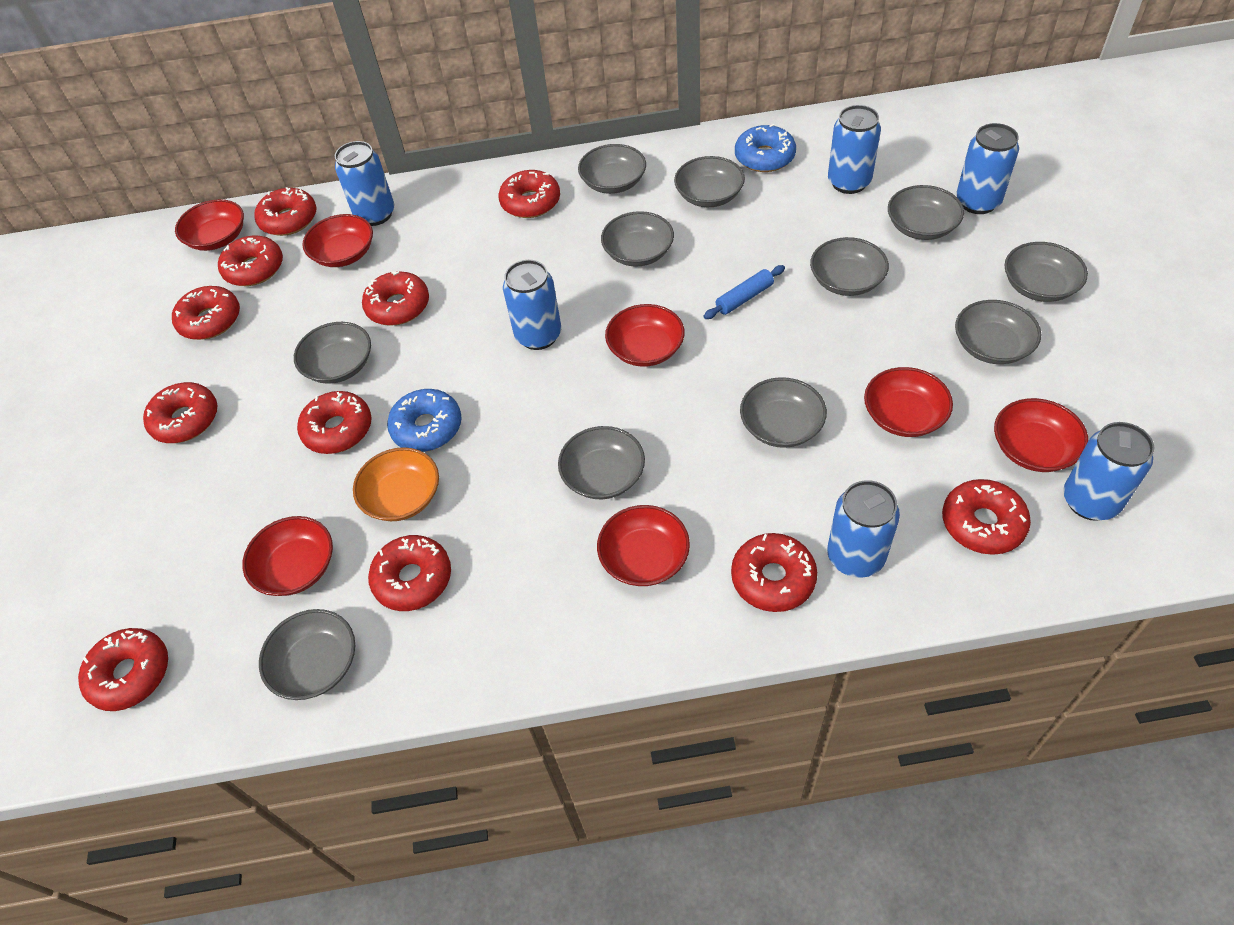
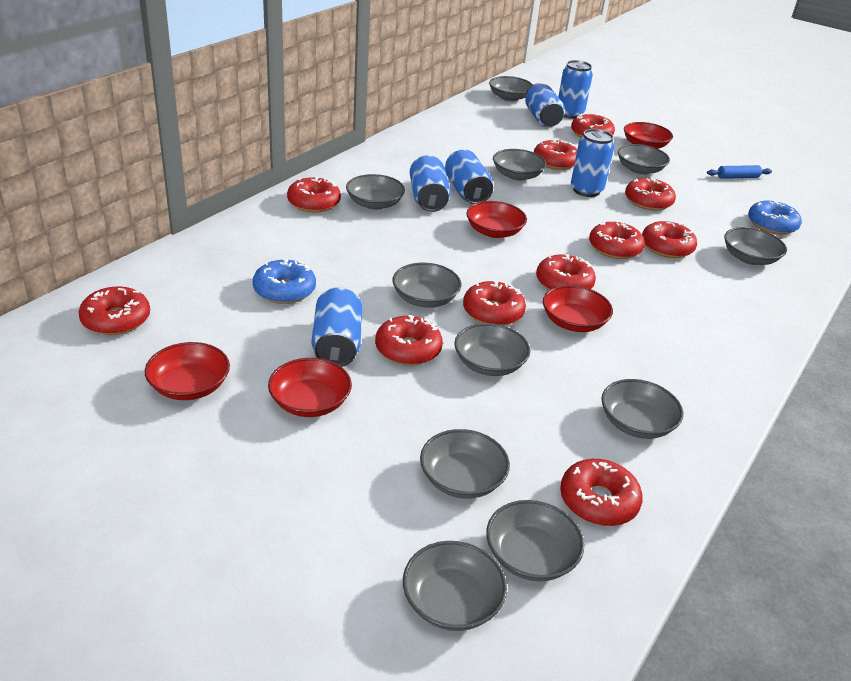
orange bowl: 1 -> 0
red bowl: 7 -> 5

